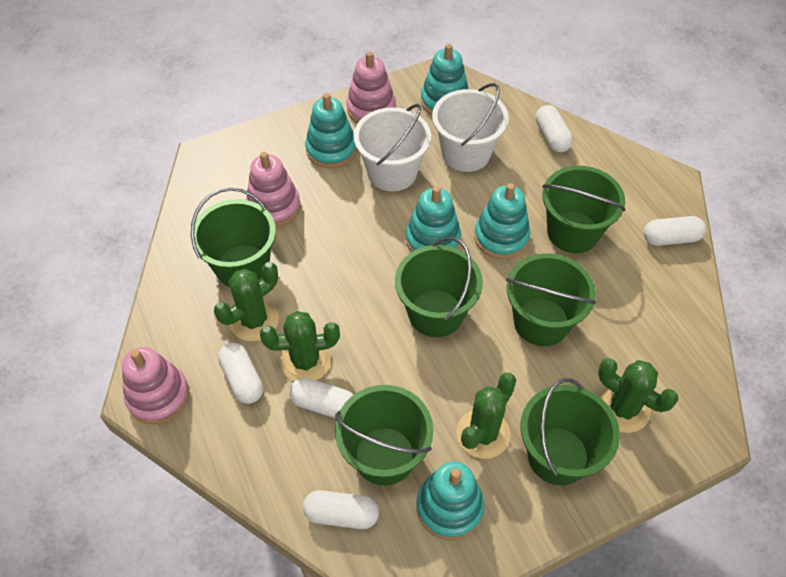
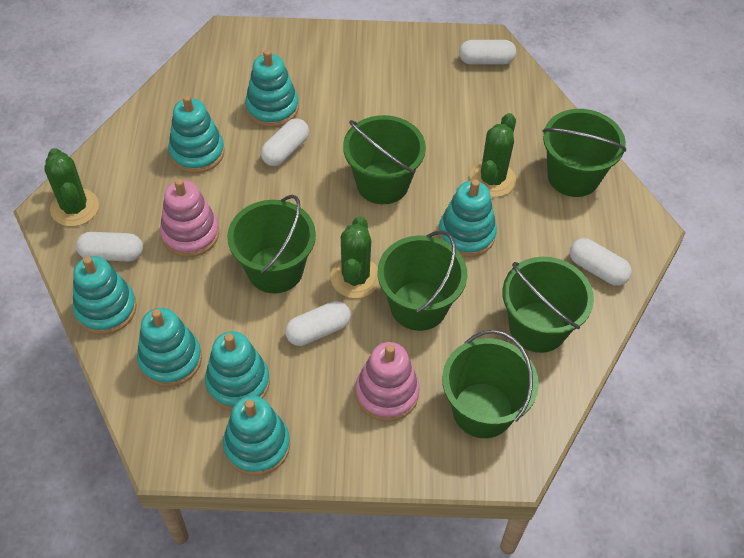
green cactus: 4 -> 3
pink stacking toy: 3 -> 2
turquoise stacking toy: 5 -> 7
white bucket: 2 -> 0

